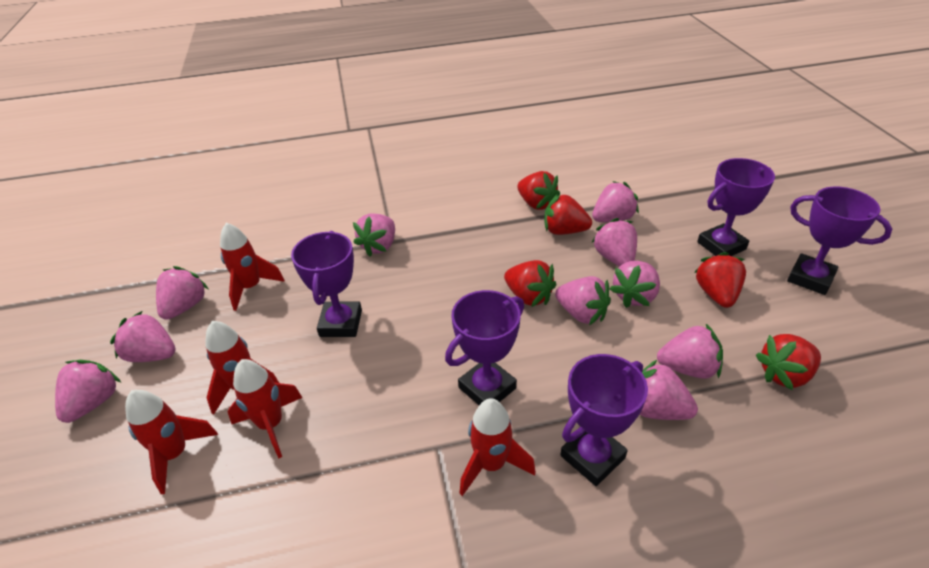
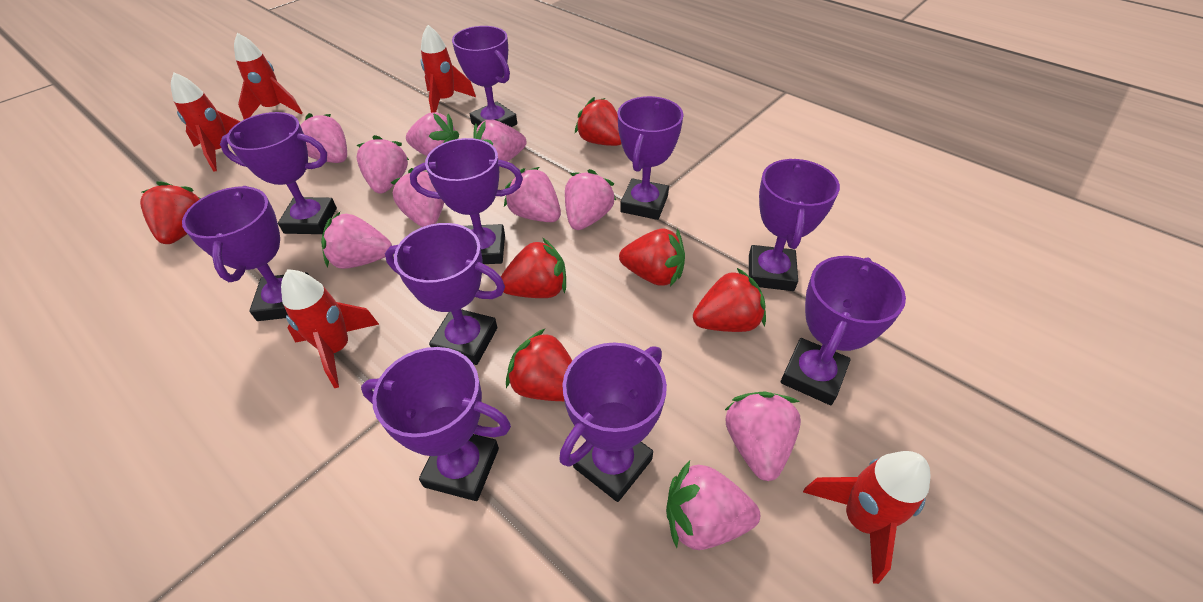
purple trophy: 5 -> 10
red strawberry: 5 -> 6

